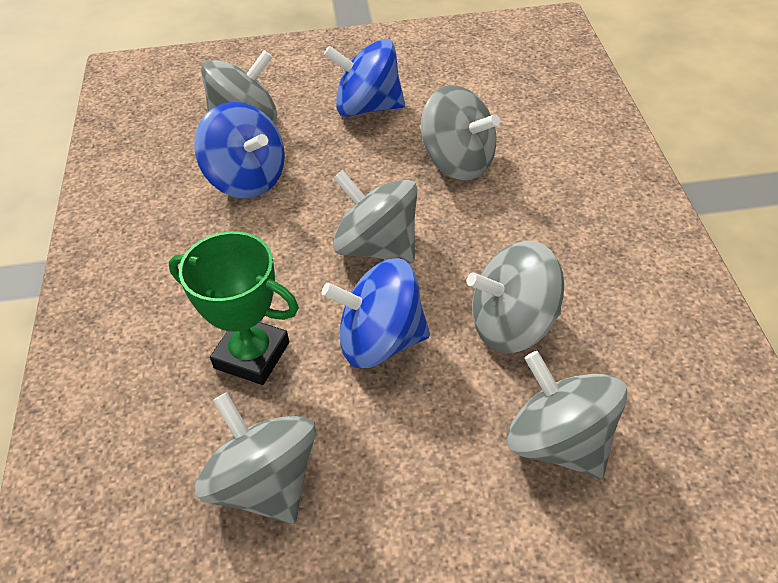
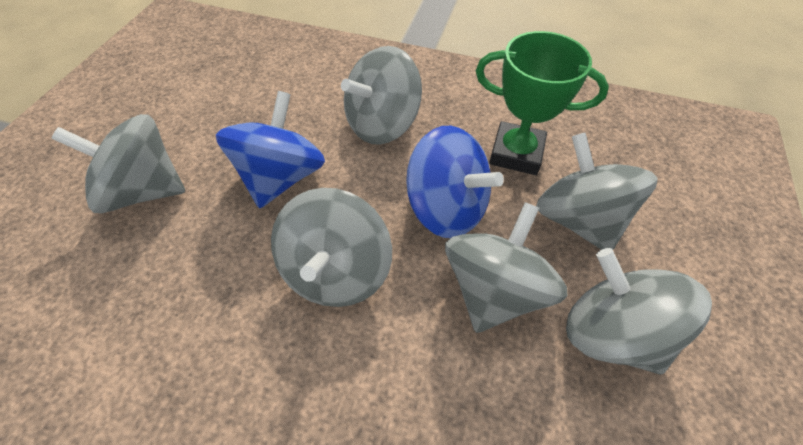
blue spinning top: 3 -> 2

